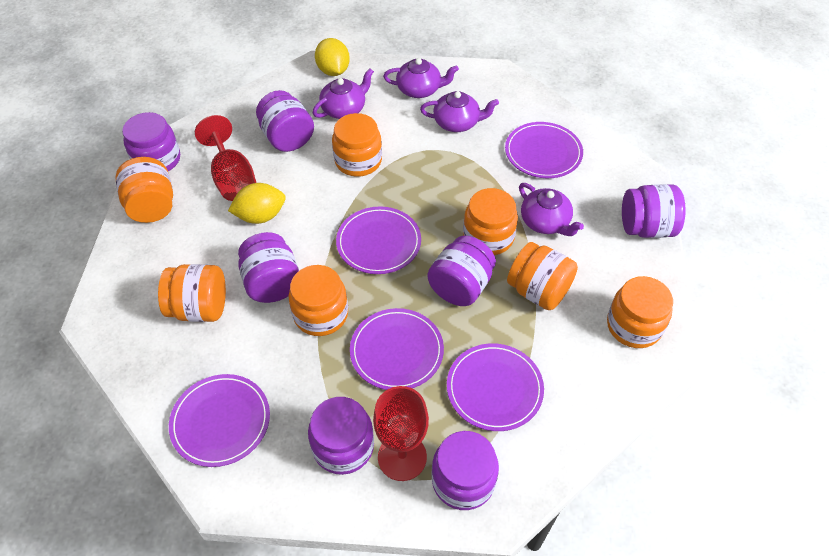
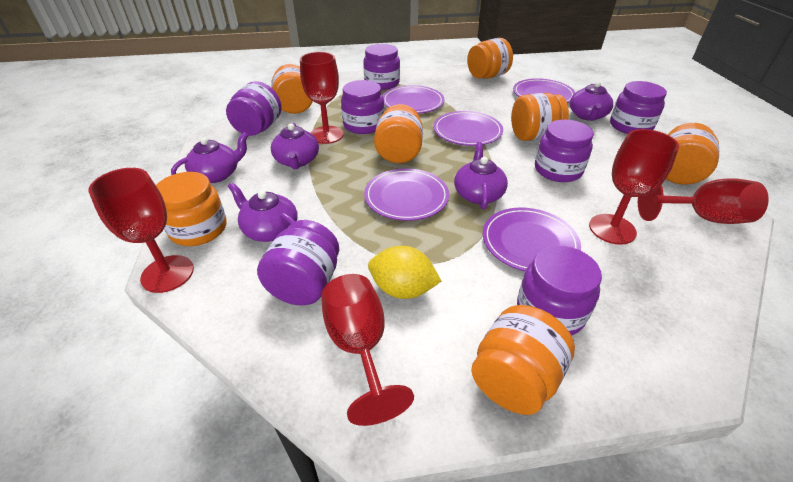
purple teapot: 4 -> 5
red goblet: 2 -> 5
yellow lemon: 2 -> 1

